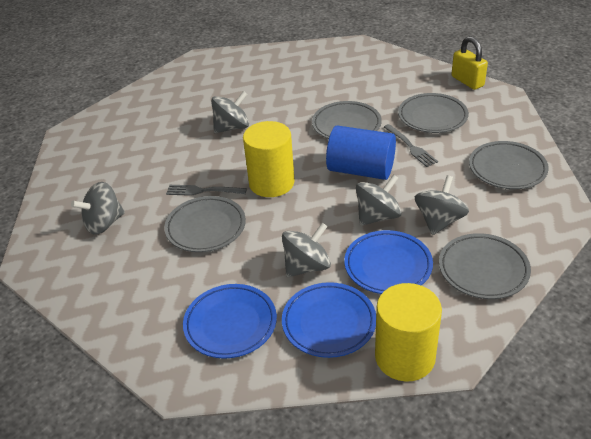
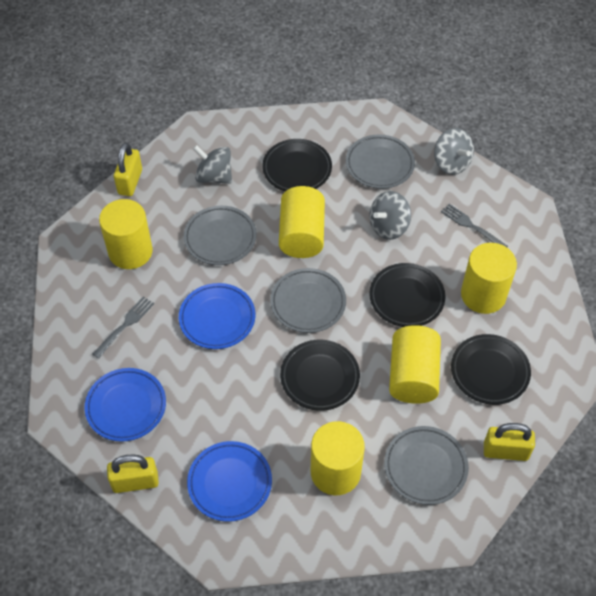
black plate: 0 -> 4
blue cylinder: 1 -> 0
grey plate: 5 -> 4
grey spinning top: 5 -> 3
yellow cylinder: 2 -> 5
yellow padlock: 1 -> 3

